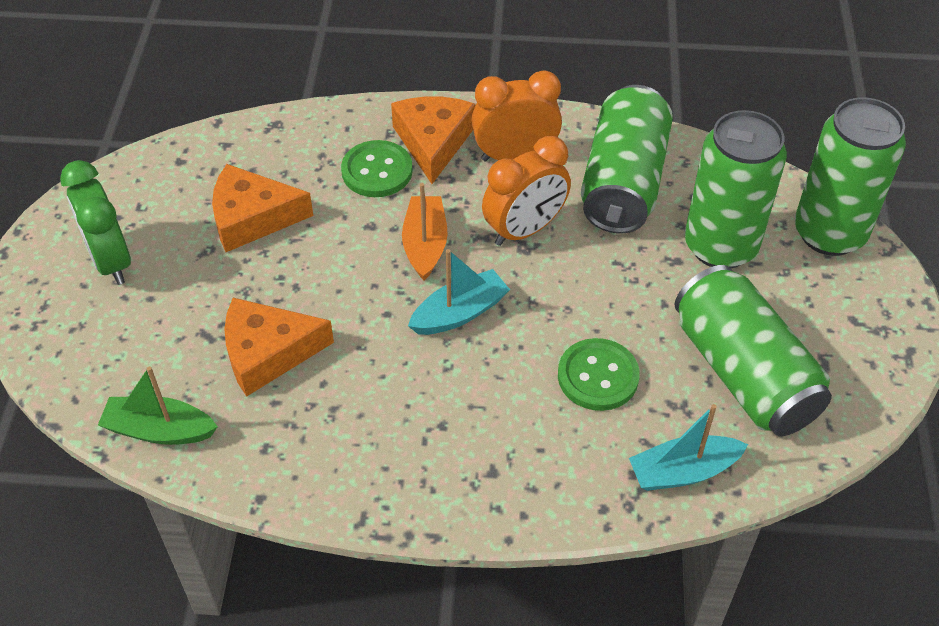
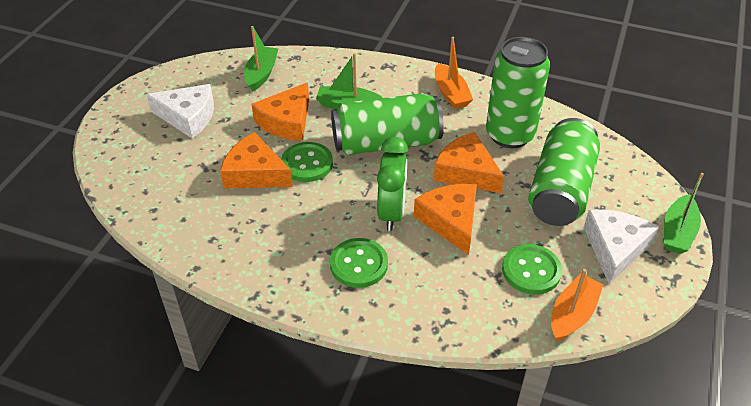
green boat: 1 -> 3
green button: 2 -> 3
green can: 4 -> 3
orange boat: 1 -> 2
orange cheese: 3 -> 4
orange clock: 2 -> 0
turquoise boat: 2 -> 0
white cheese: 0 -> 2

